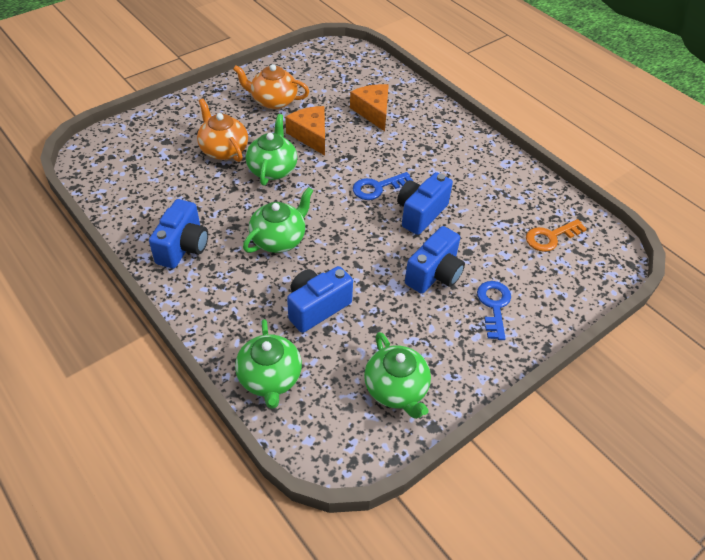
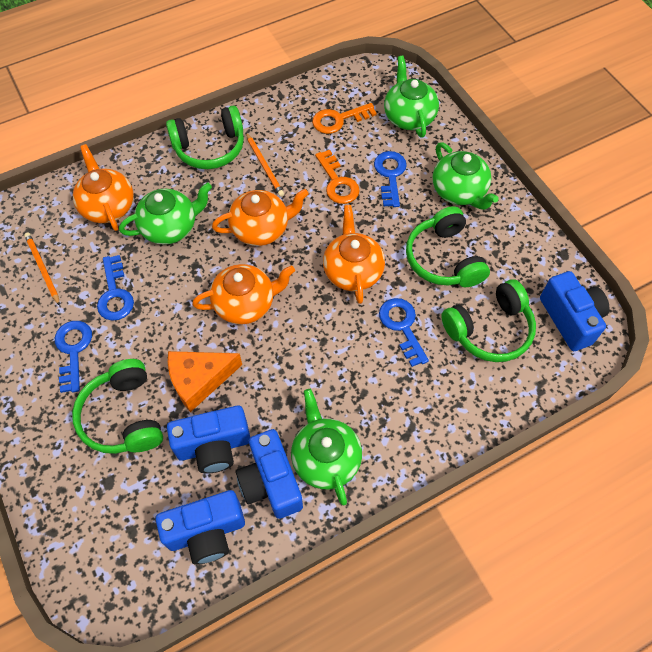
blue key: 2 -> 4
green headphones: 0 -> 4
orange cheese: 2 -> 1
orange key: 1 -> 2
orange pencil: 0 -> 2
orange teapot: 2 -> 4

